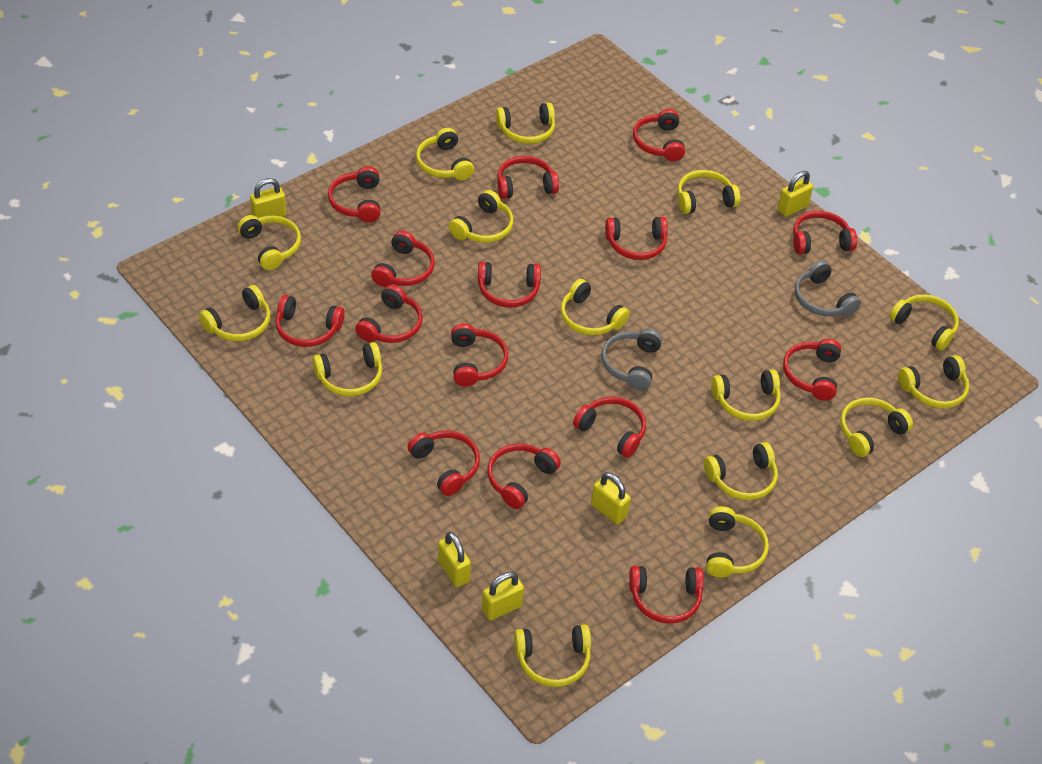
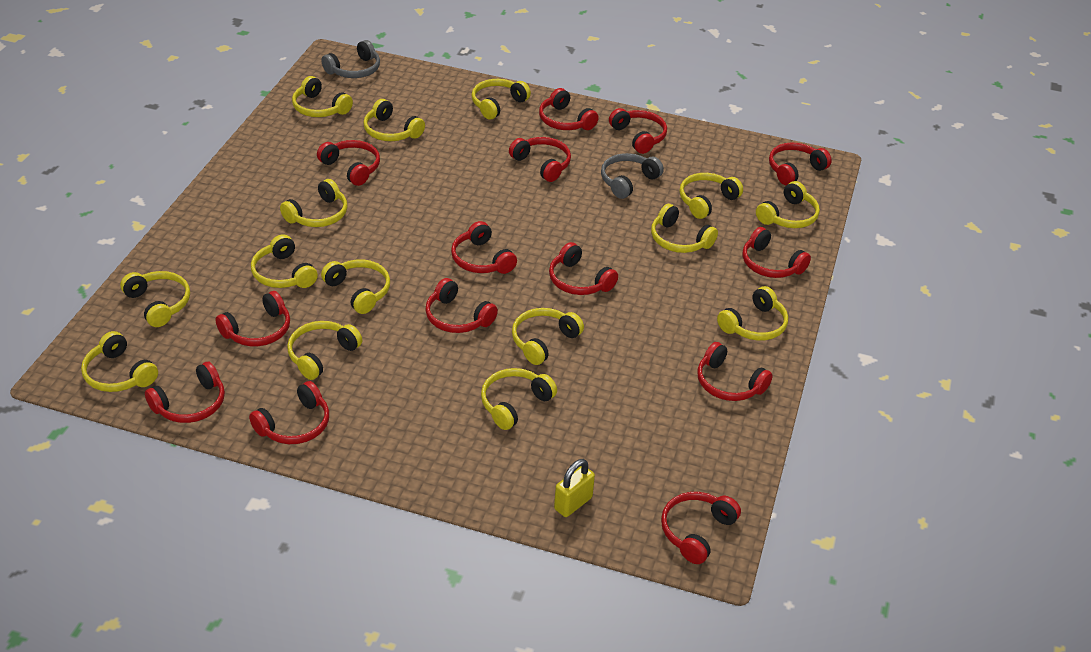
red headphones: 15 -> 14
yellow padlock: 5 -> 1

